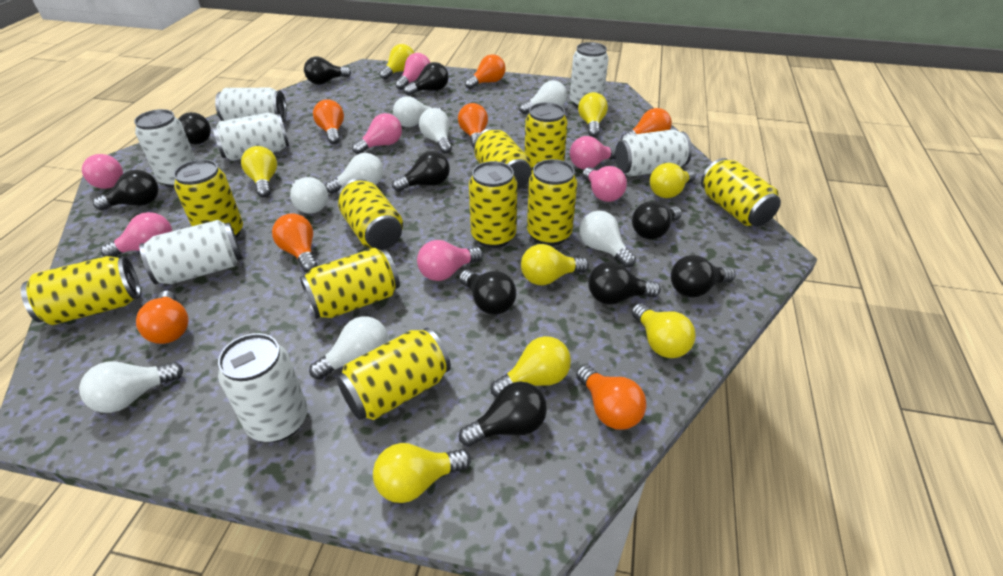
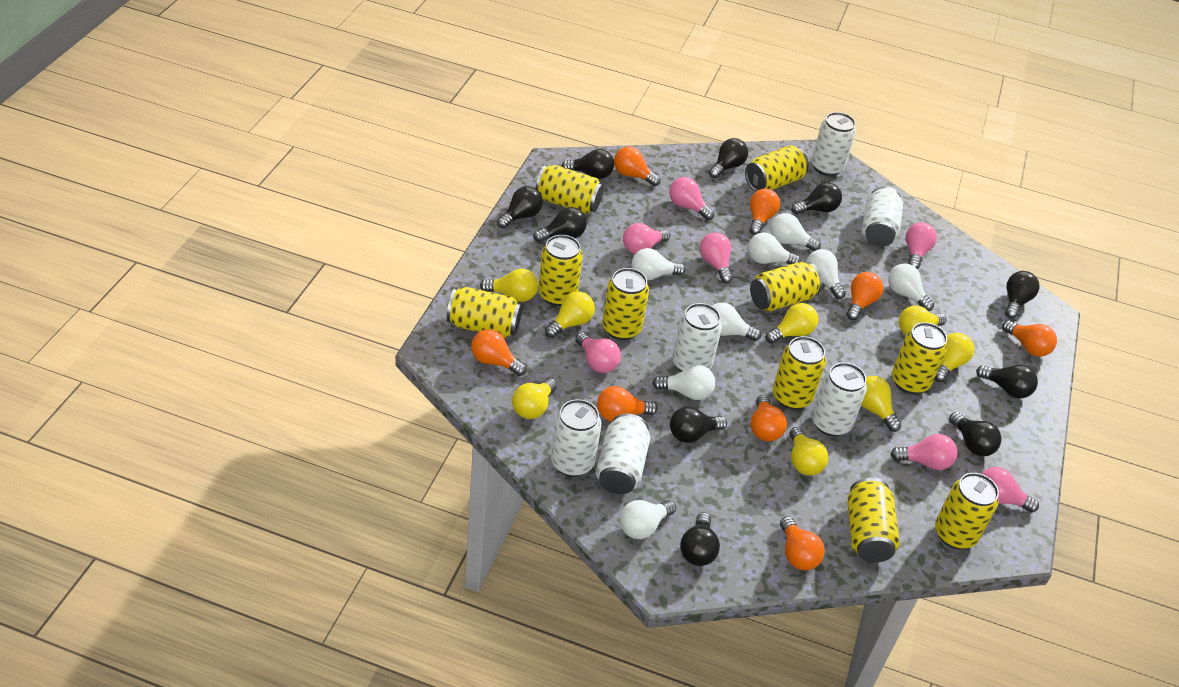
orange light bulb: 7 -> 8
white can: 7 -> 6

